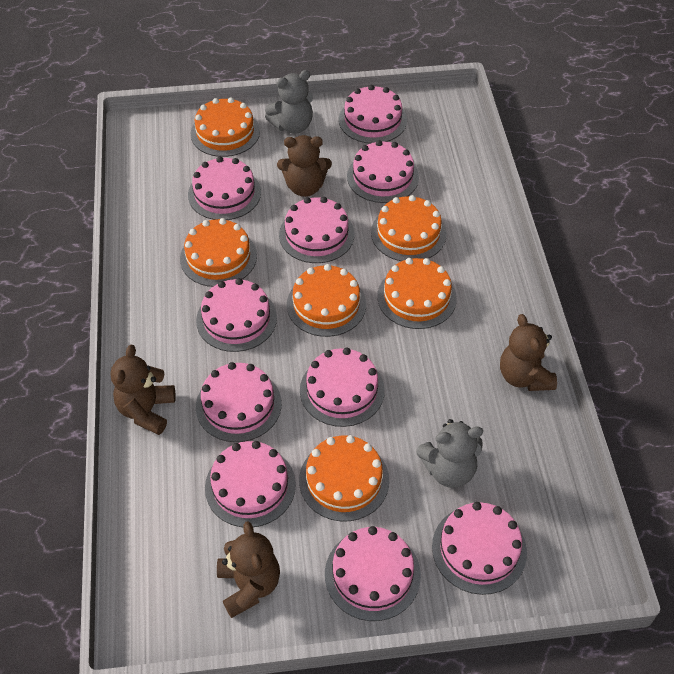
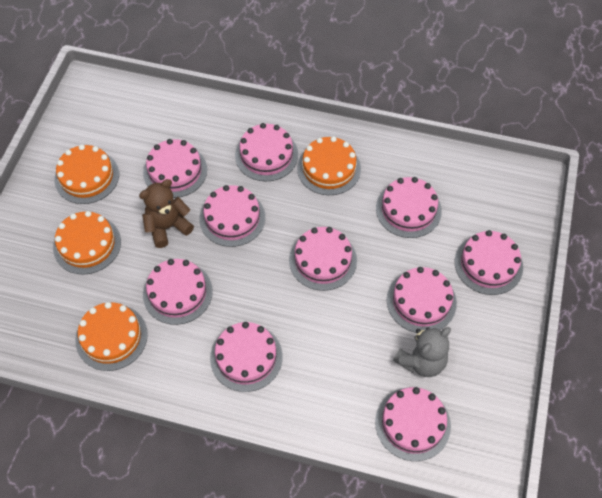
brown teddy bear: 4 -> 1
grey teddy bear: 2 -> 1
orange cake: 6 -> 4

